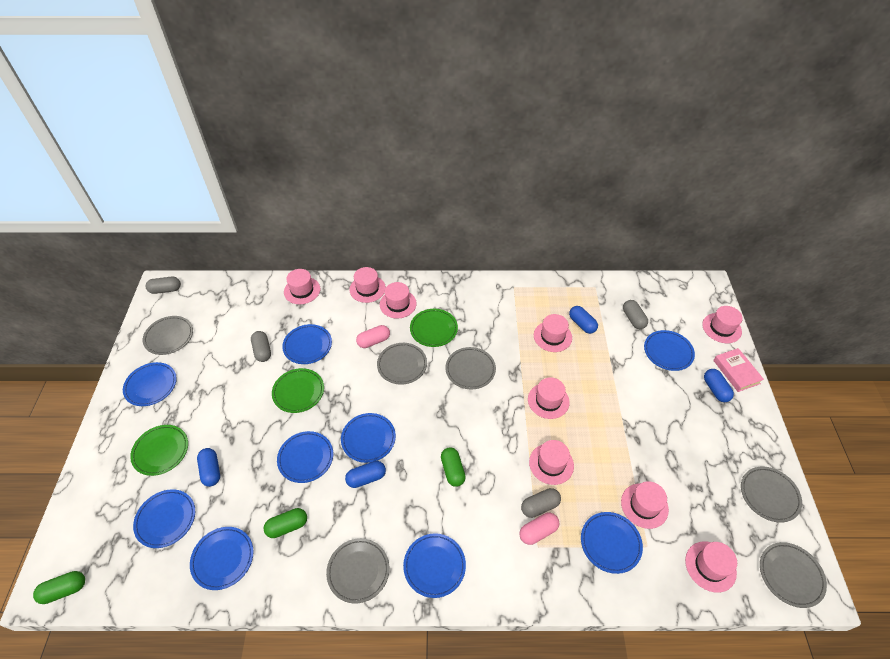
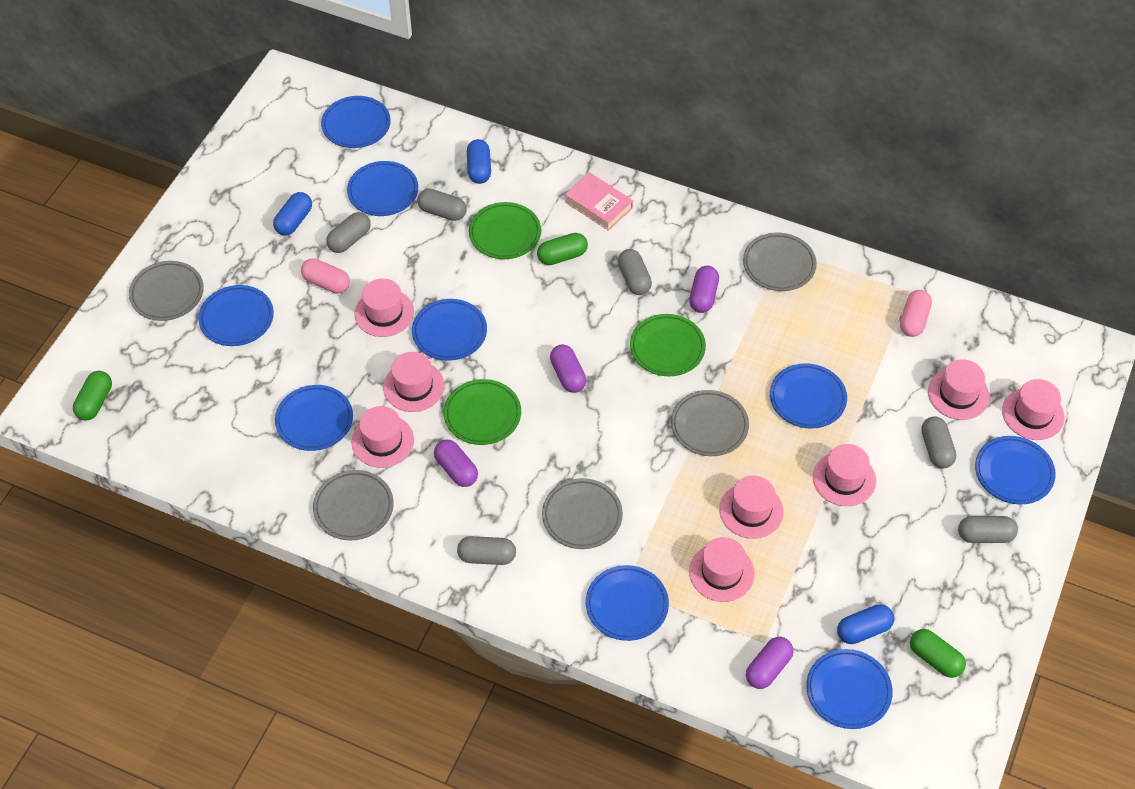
blue capsule: 4 -> 3
grey capsule: 4 -> 6
grey plate: 6 -> 5
pink hat: 9 -> 8
purple capsule: 0 -> 4

